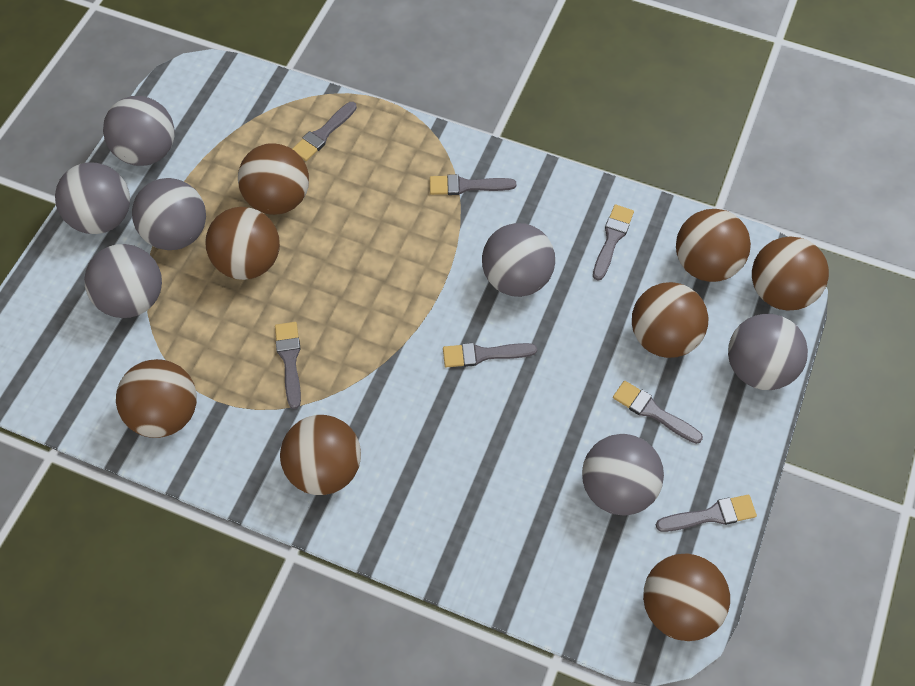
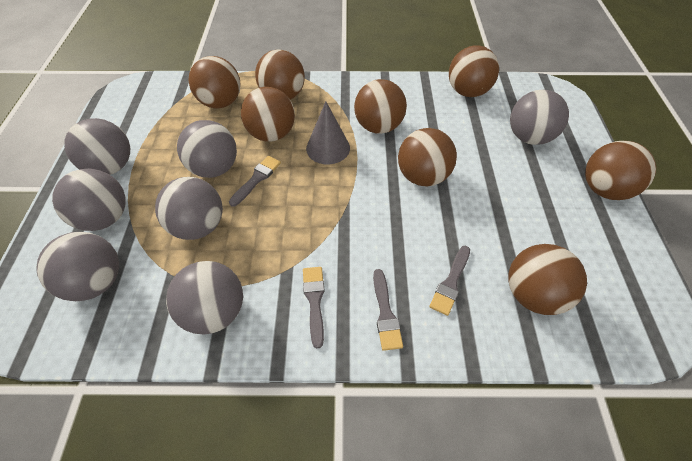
grey brush: 7 -> 4
grey cone: 0 -> 1

